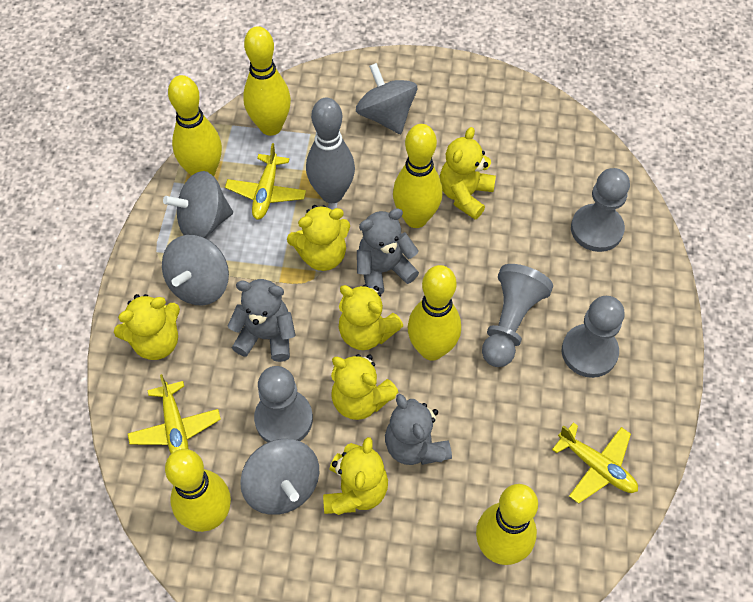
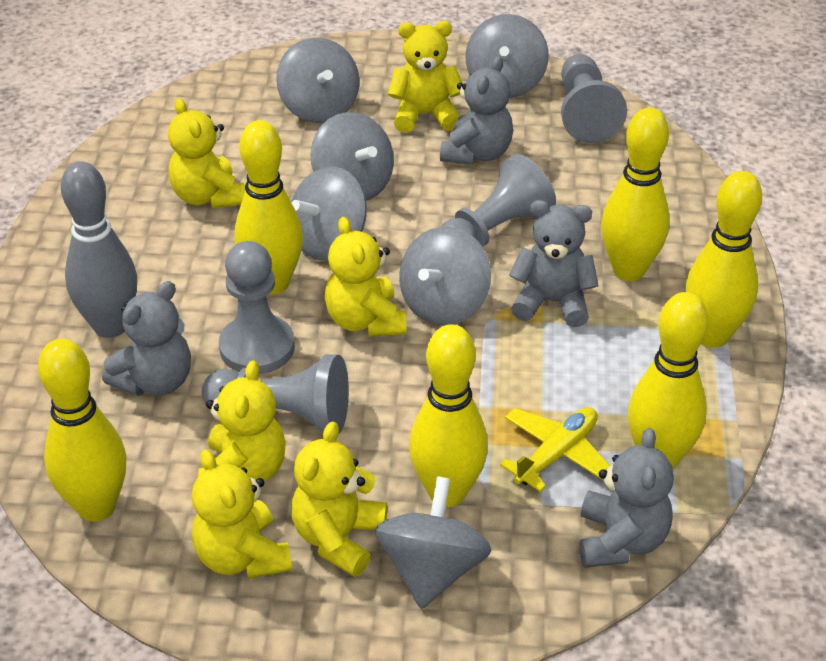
grey spinning top: 4 -> 6
grey teddy bear: 3 -> 4
yellow plane: 3 -> 1

